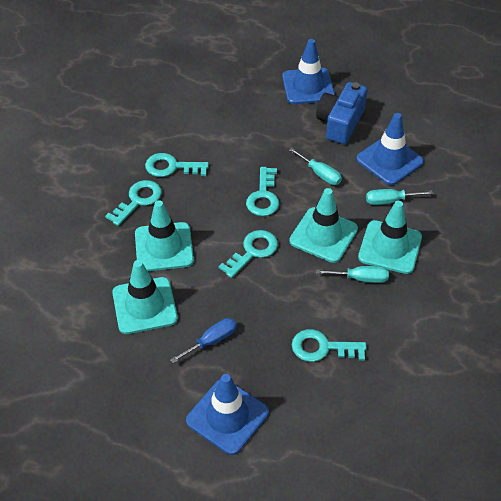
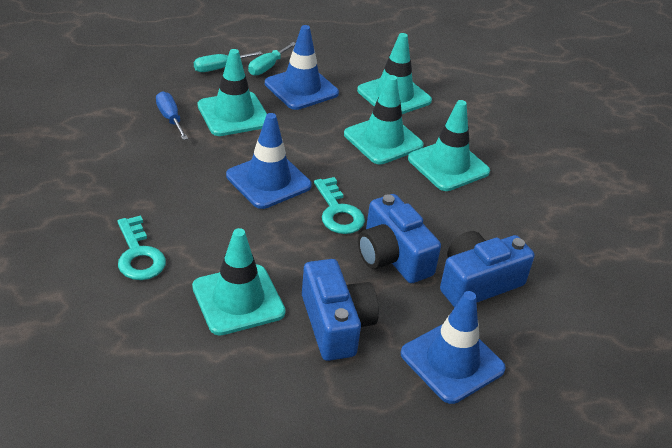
blue camera: 1 -> 3
turquoise key: 5 -> 2
turquoise screwdriver: 3 -> 2
turquoise traffic cone: 4 -> 5

